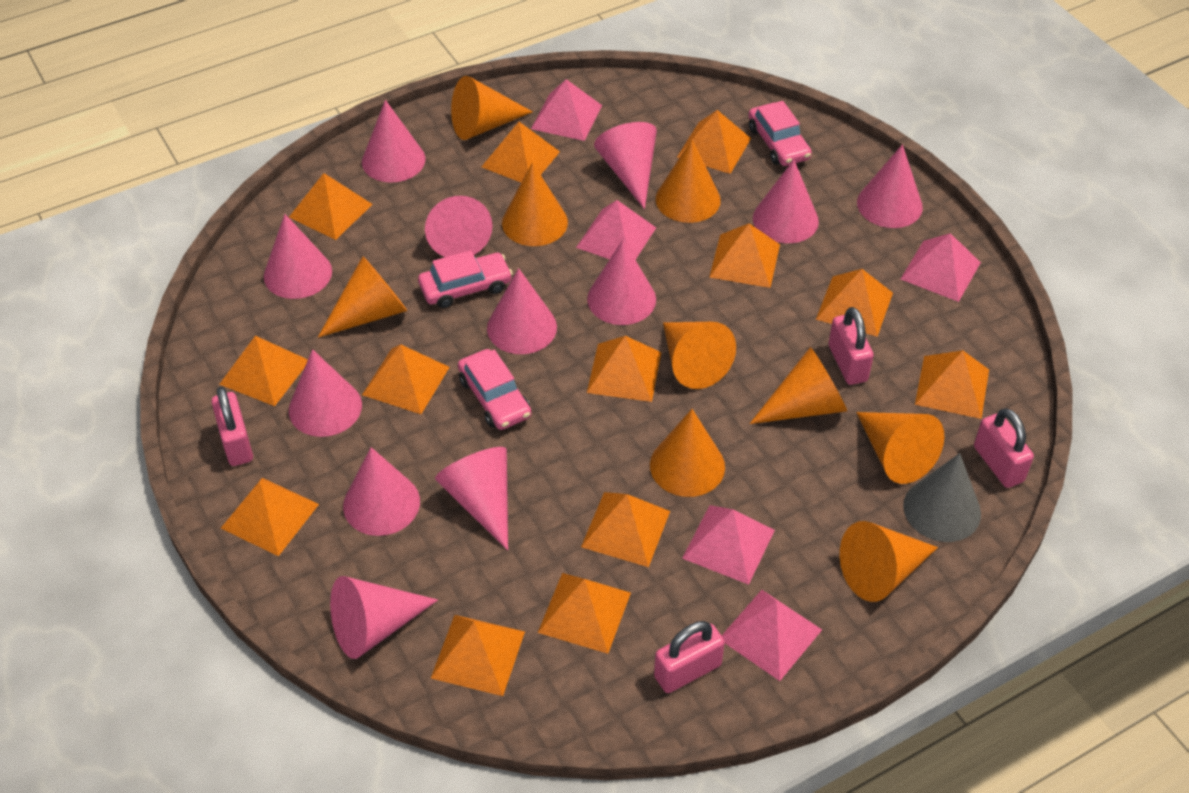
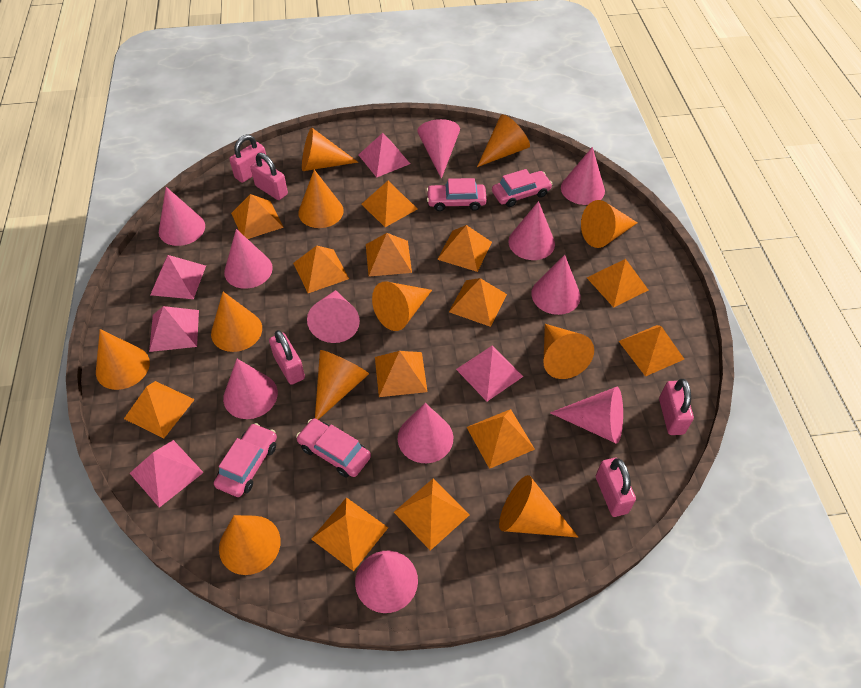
grey cone: 1 -> 0
orange cone: 9 -> 11
pink car: 3 -> 4
pink cone: 12 -> 11
pink padlock: 4 -> 5

